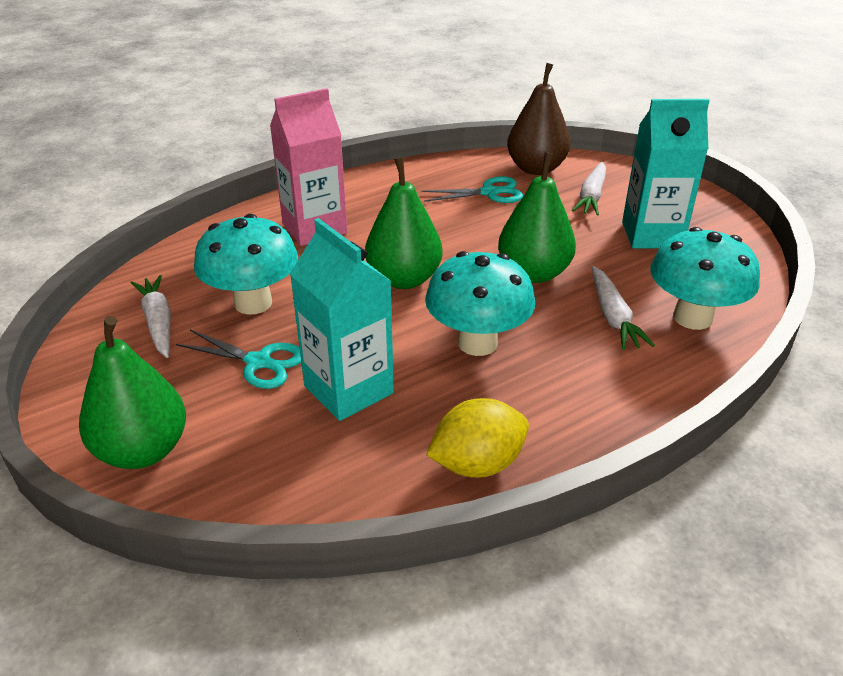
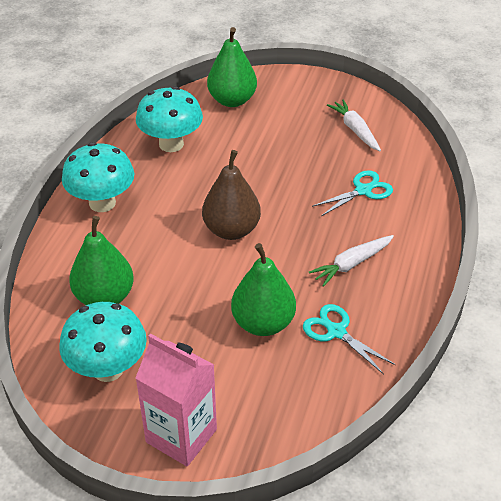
turquoise carton: 2 -> 0
white carrot: 3 -> 2
yellow lemon: 1 -> 0

